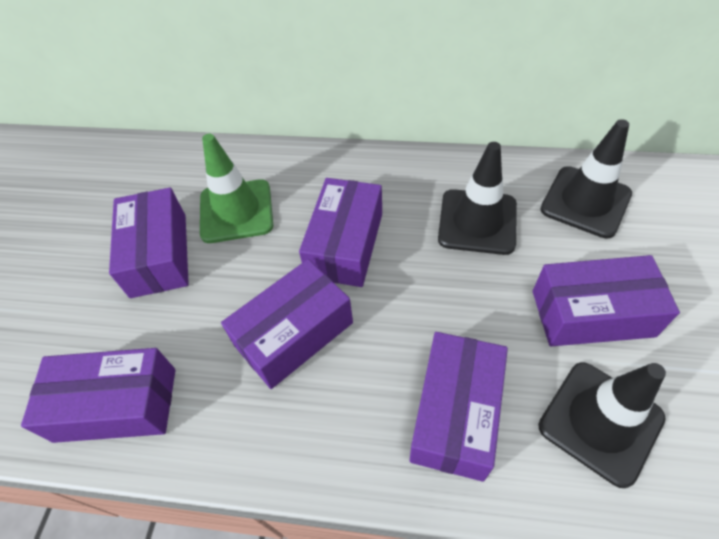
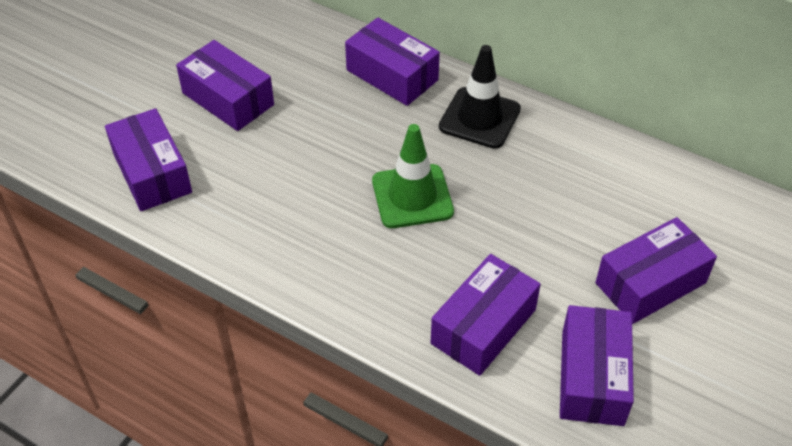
black traffic cone: 3 -> 1

